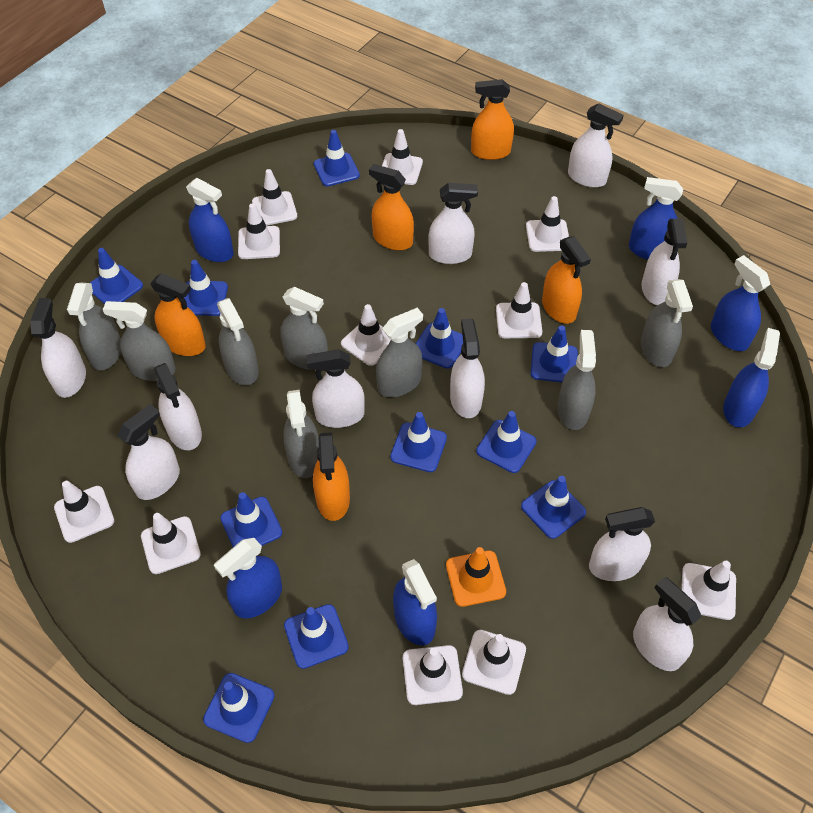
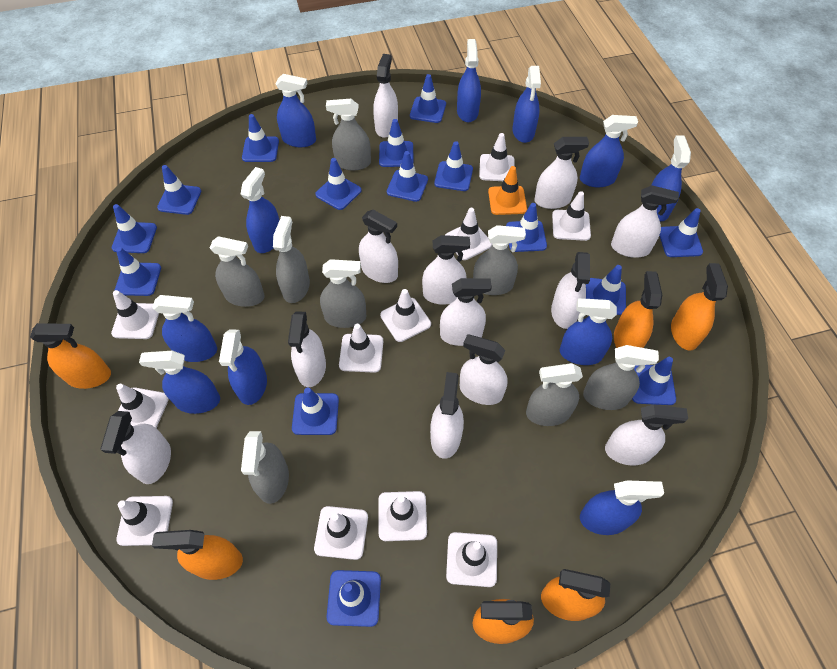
blue spray bottle: 6 -> 11
blue traffic cone: 11 -> 15
orange spray bottle: 5 -> 6
white spray bottle: 10 -> 12

